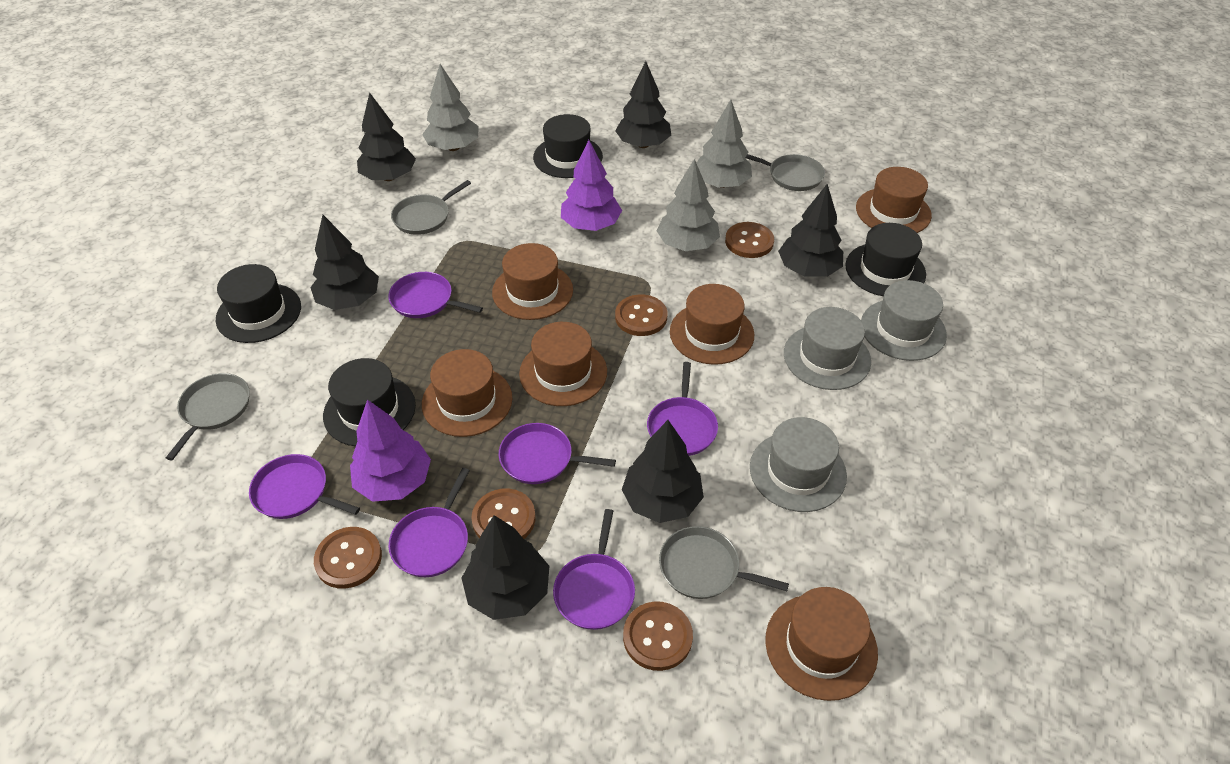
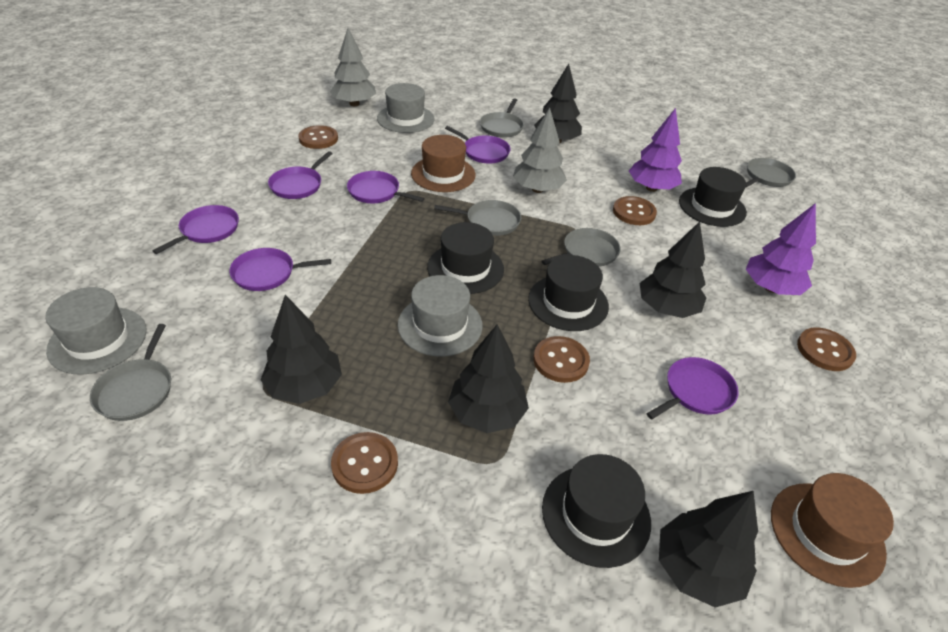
black tree: 6 -> 5
brown hat: 6 -> 2
grey pan: 4 -> 5
grey tree: 3 -> 2

